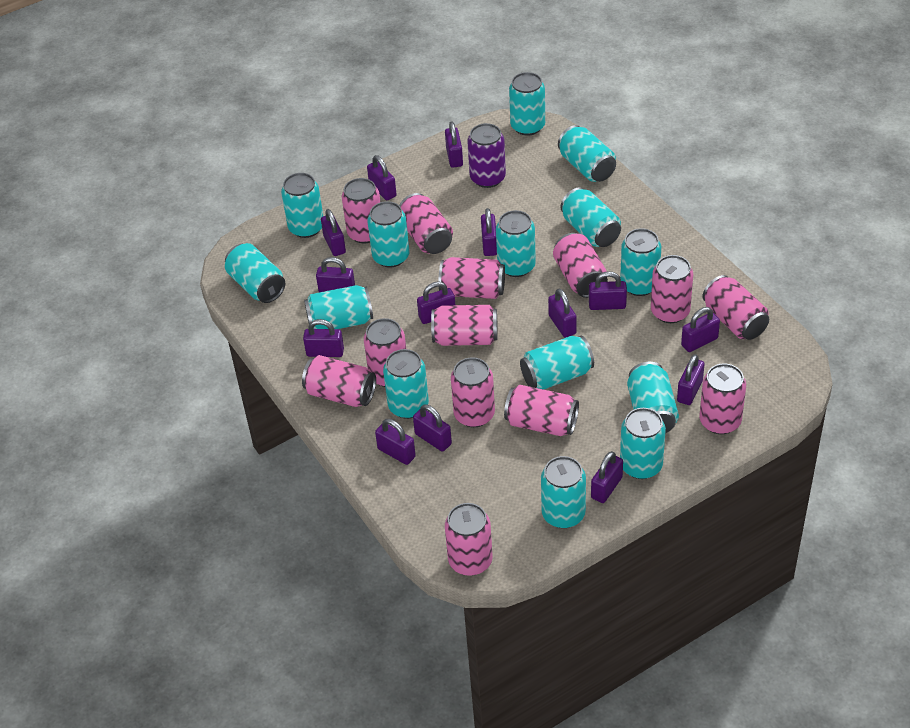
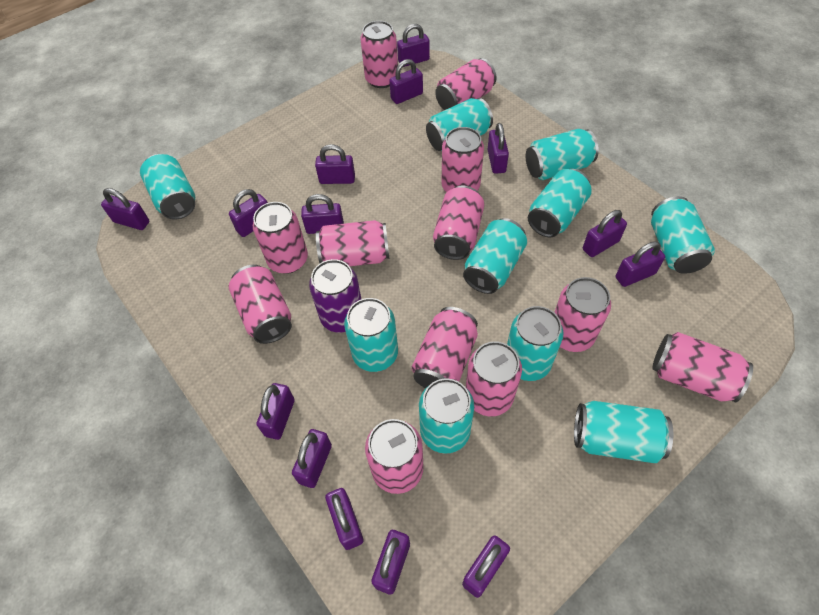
pink can: 13 -> 12
turquoise can: 14 -> 10

